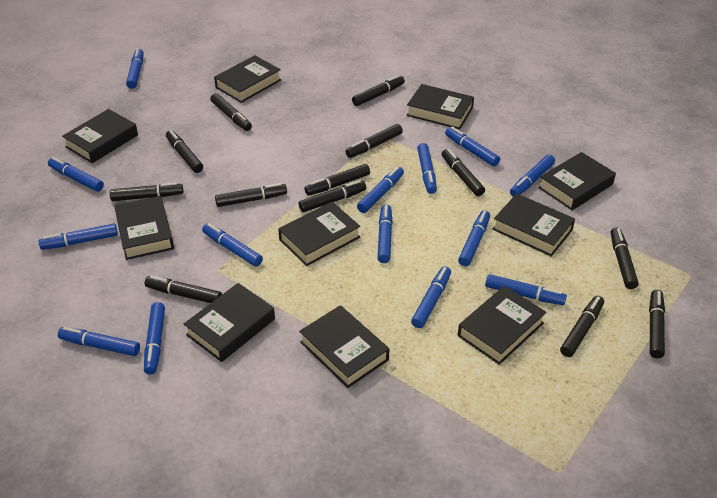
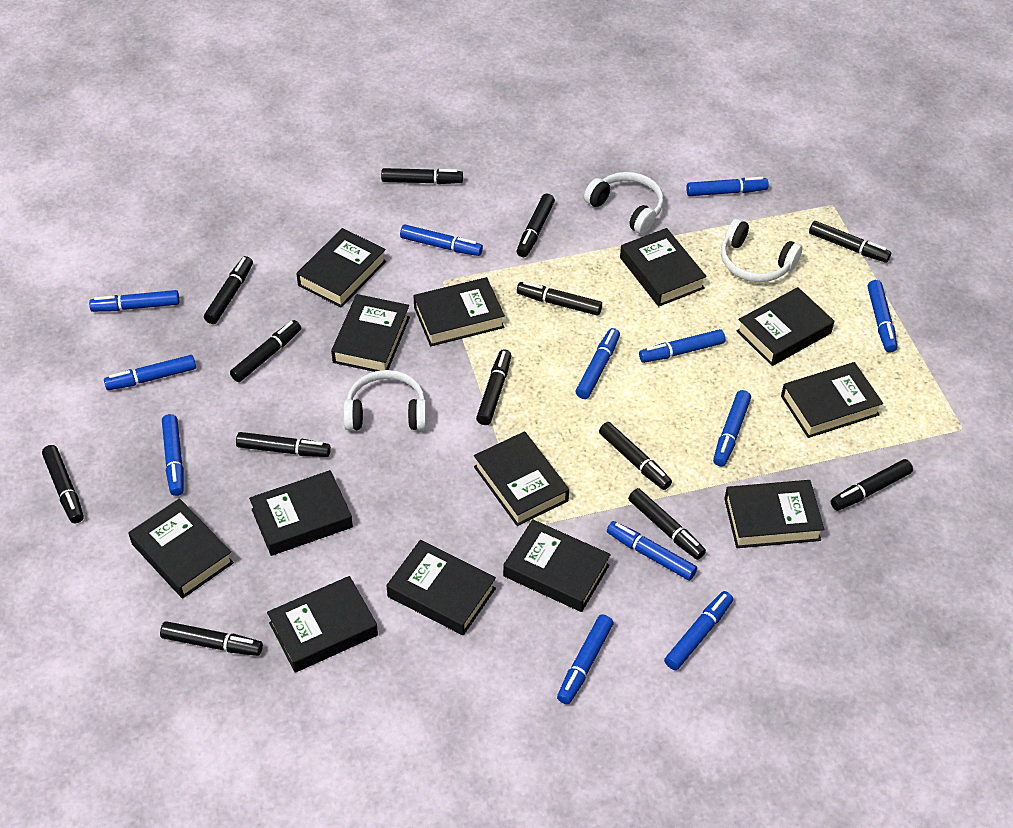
black book: 10 -> 13
blue marker: 14 -> 12
white headphones: 0 -> 3

